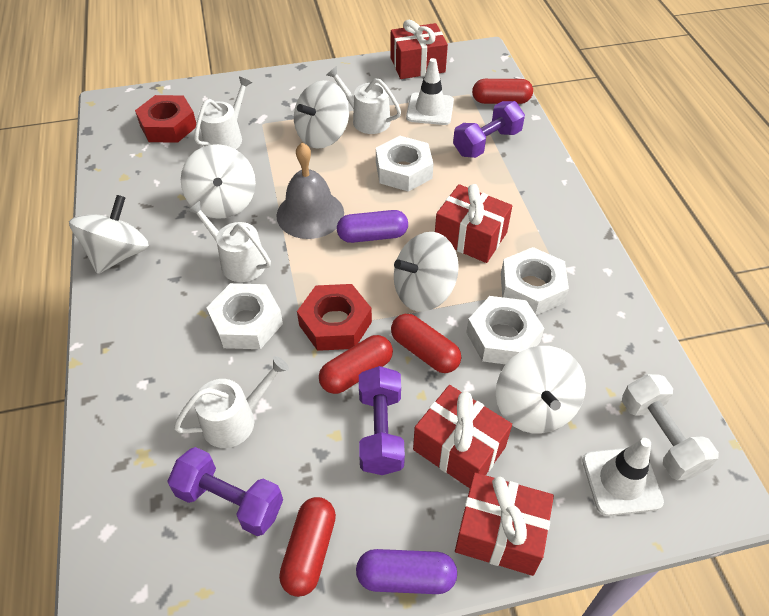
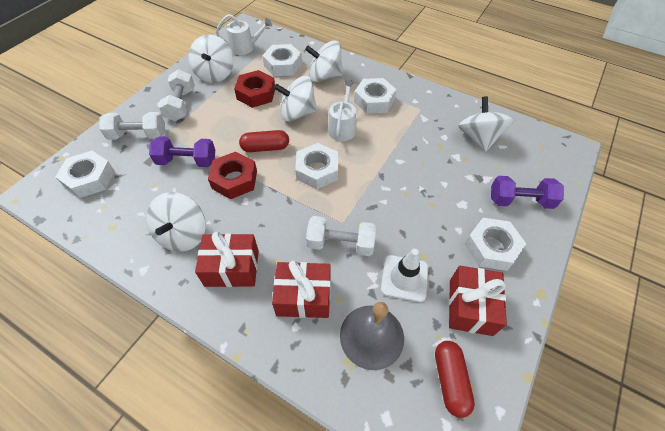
purple capsule: 2 -> 0
purple dumbbell: 3 -> 2
red capsule: 4 -> 2
red gift: 4 -> 3
white dumbbell: 1 -> 3
white nut: 4 -> 5
white traffic cone: 2 -> 1
white watering can: 4 -> 2

